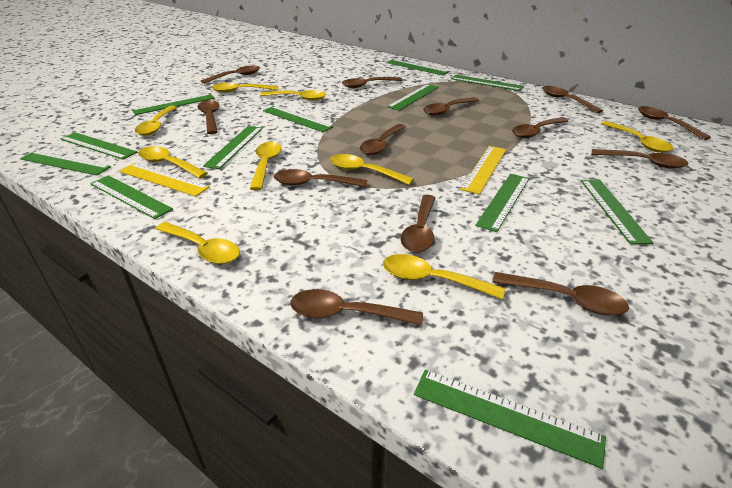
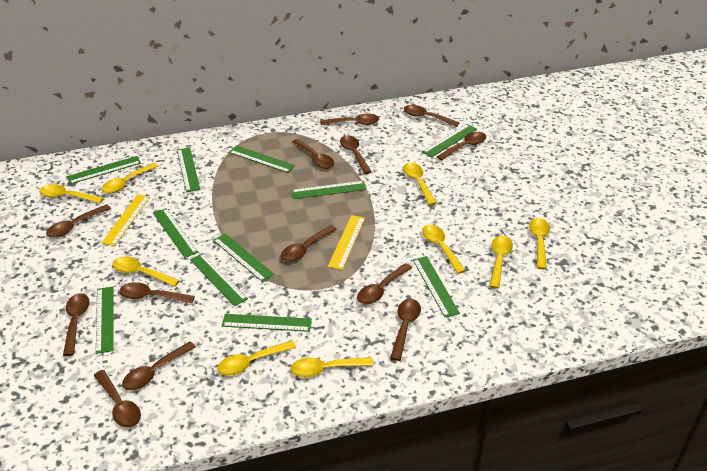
green ruler: 12 -> 11

